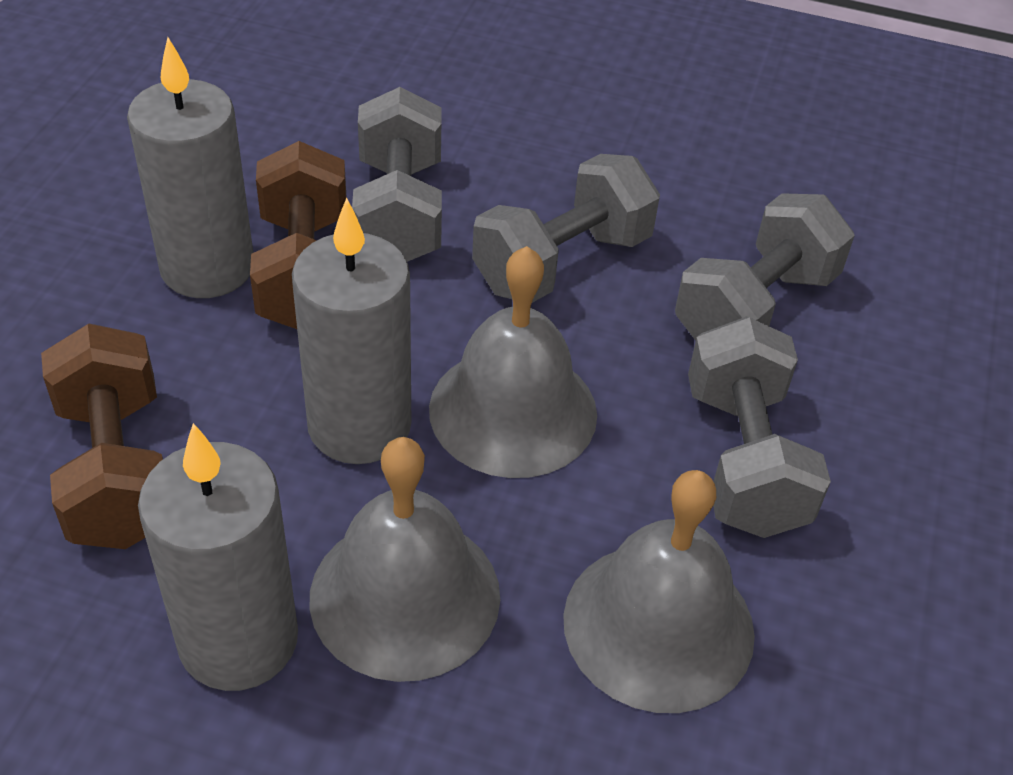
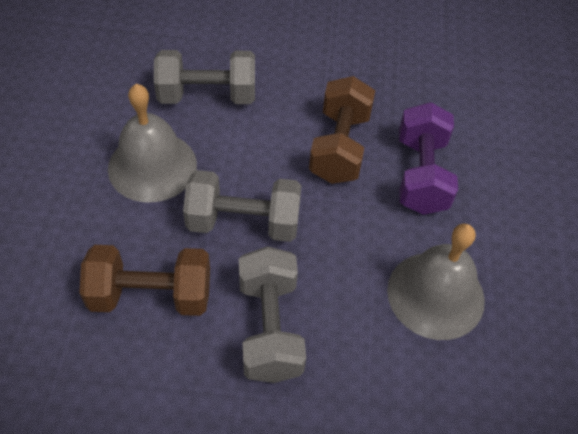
grey bell: 3 -> 2
grey candle: 3 -> 0
grey dumbbell: 4 -> 3
purple dumbbell: 0 -> 1

